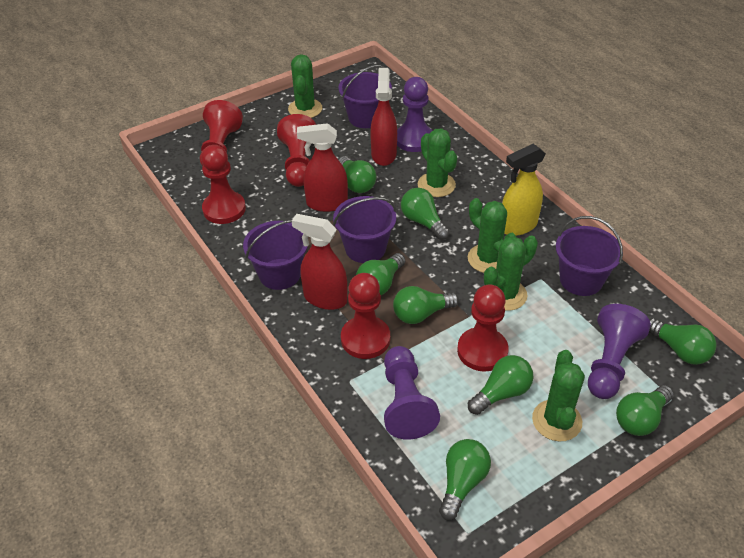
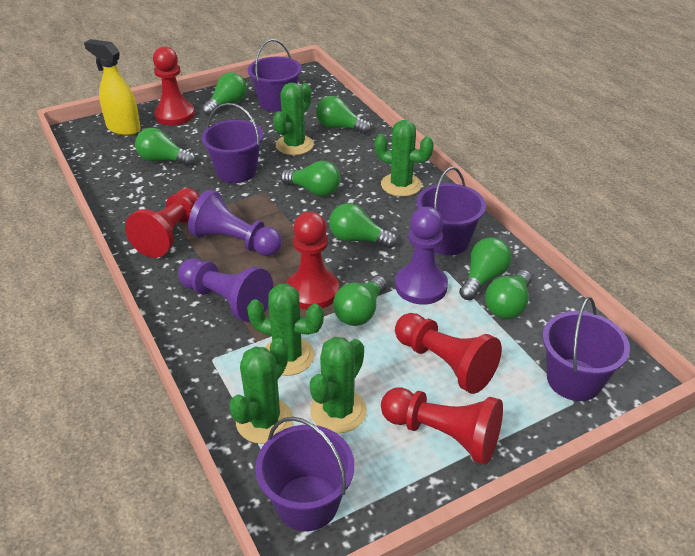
purple bucket: 4 -> 5
red spray bottle: 3 -> 0

